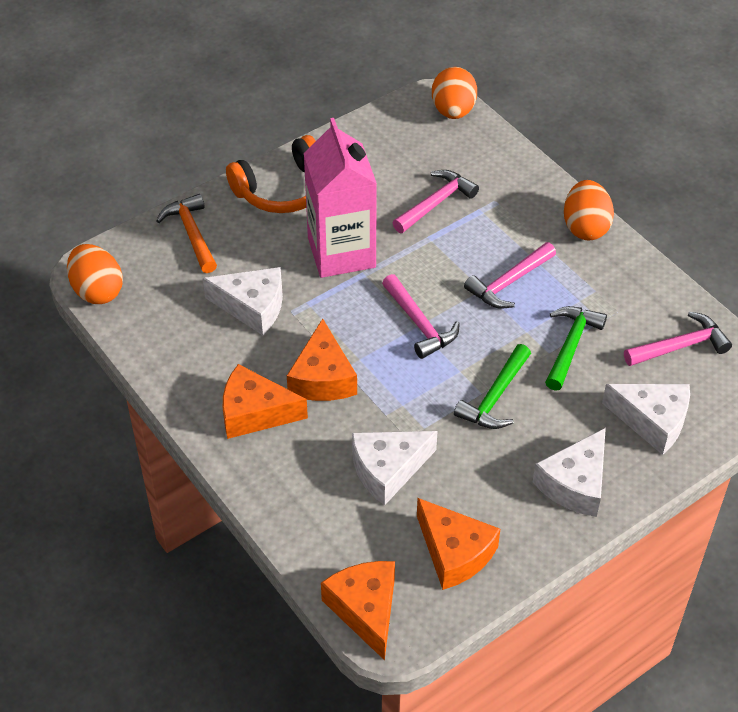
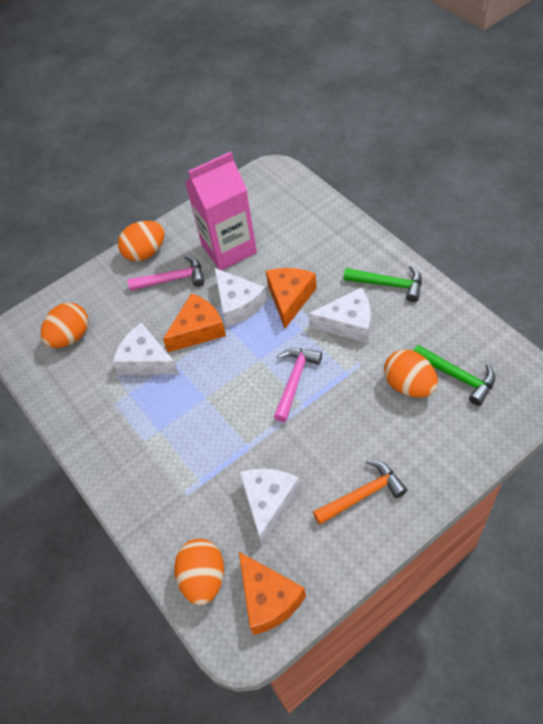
orange cheese: 4 -> 3
orange egg: 3 -> 4
orange headphones: 1 -> 0
pink hammer: 4 -> 2

